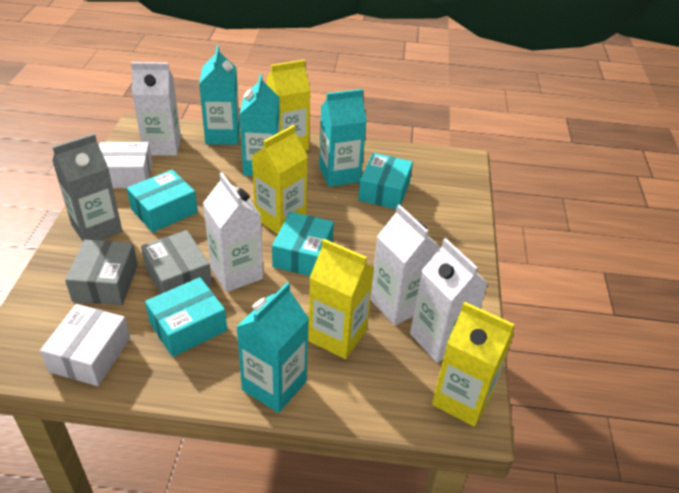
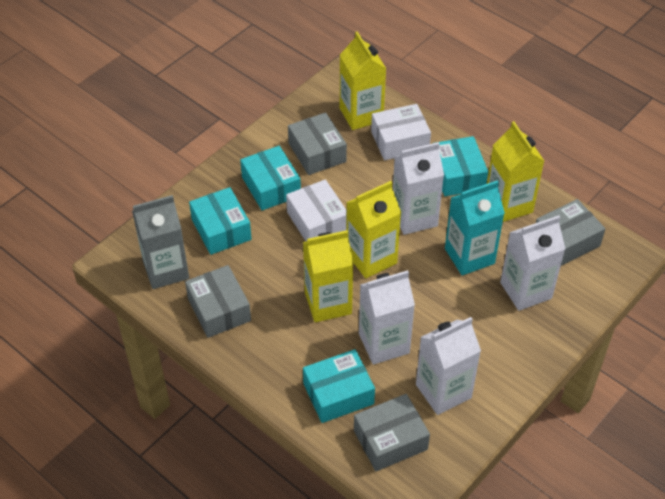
grey box: 2 -> 4
turquoise carton: 4 -> 1

